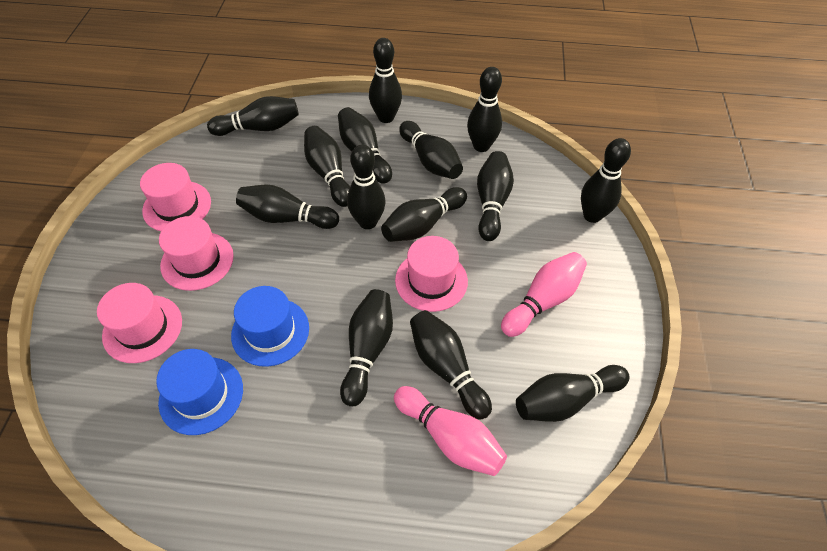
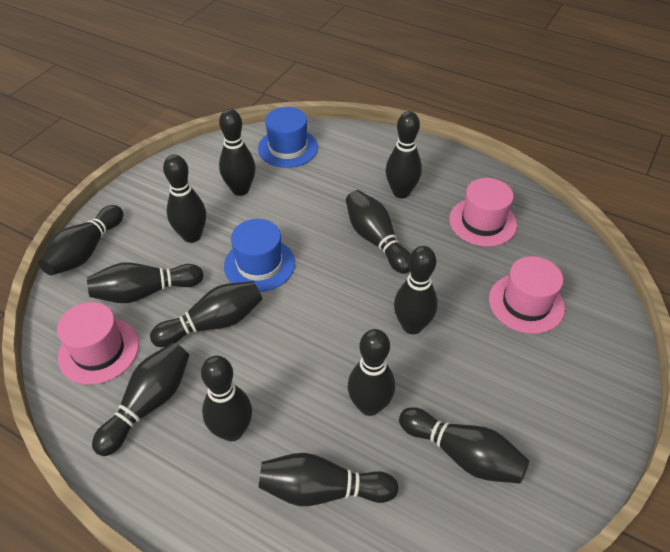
black bowling pin: 14 -> 13
pink bowling pin: 2 -> 0
pink hat: 4 -> 3

